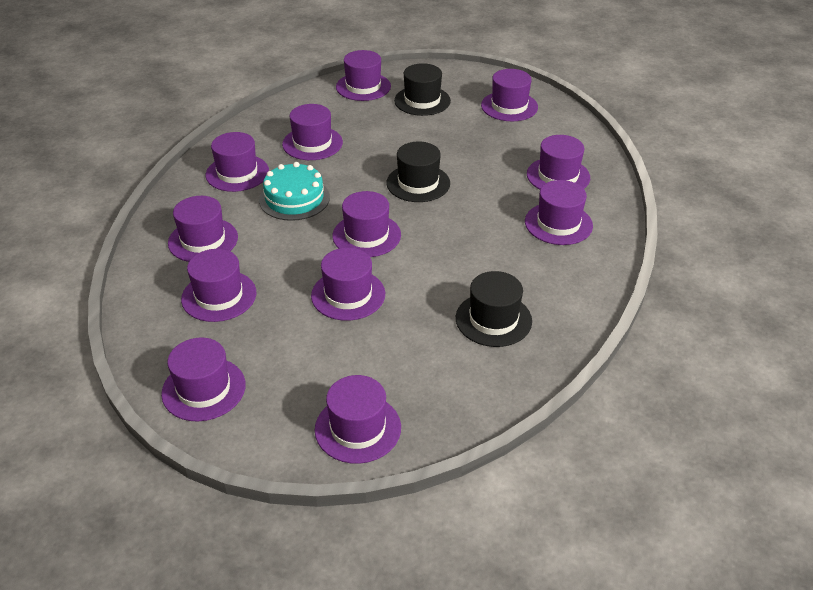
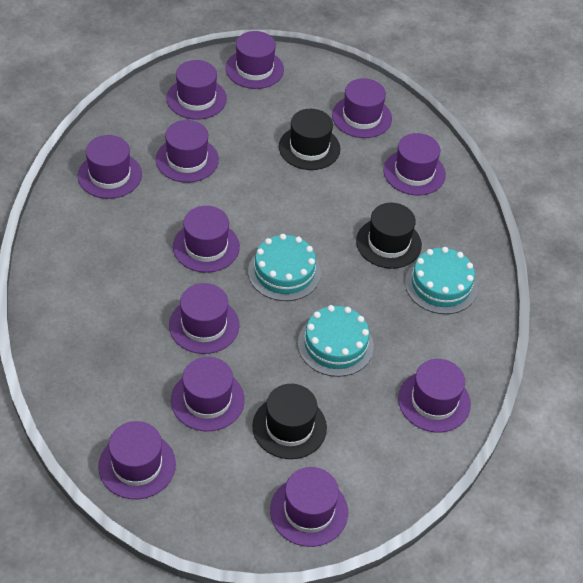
turquoise cake: 1 -> 3

